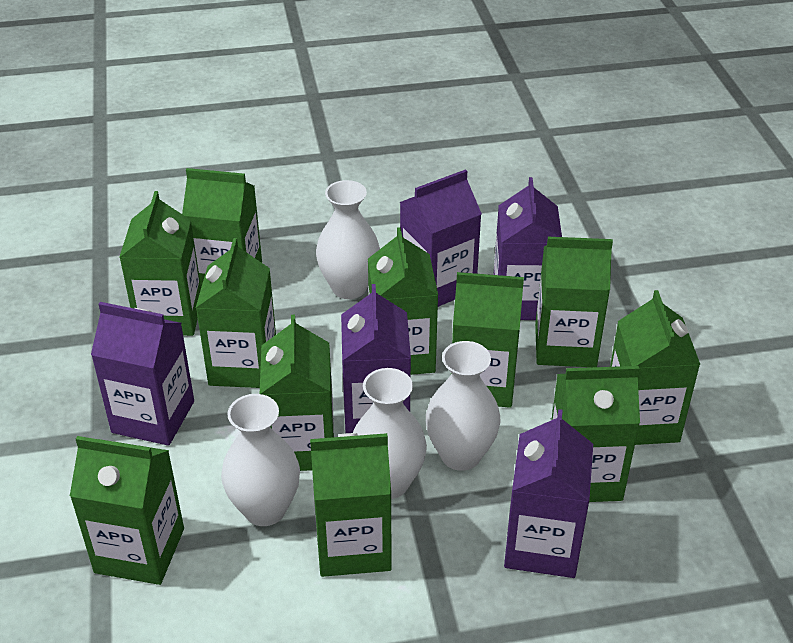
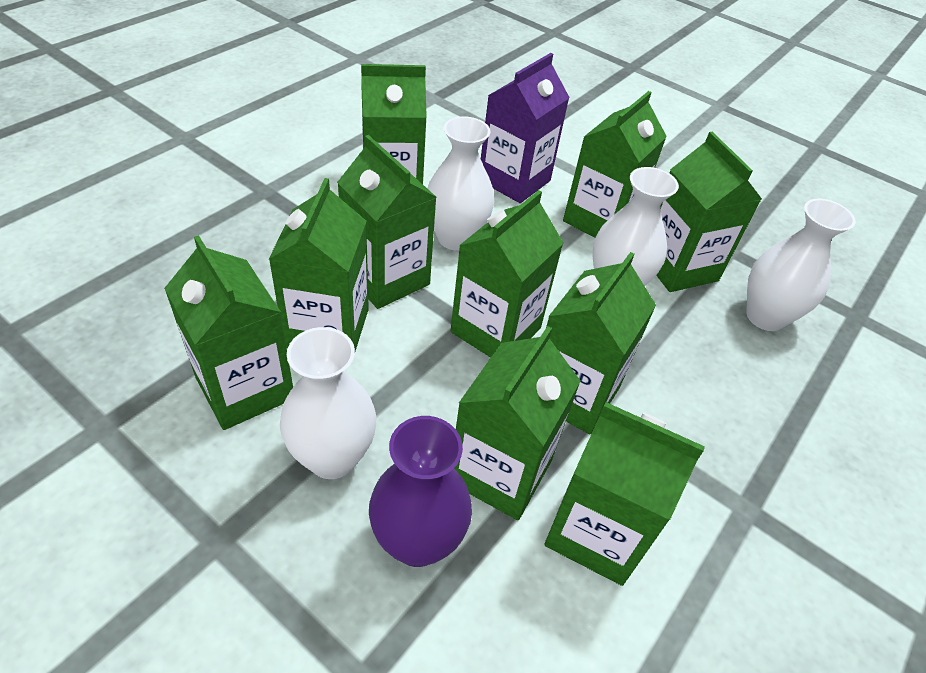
green carton: 11 -> 10
purple carton: 5 -> 1
purple vase: 0 -> 1

